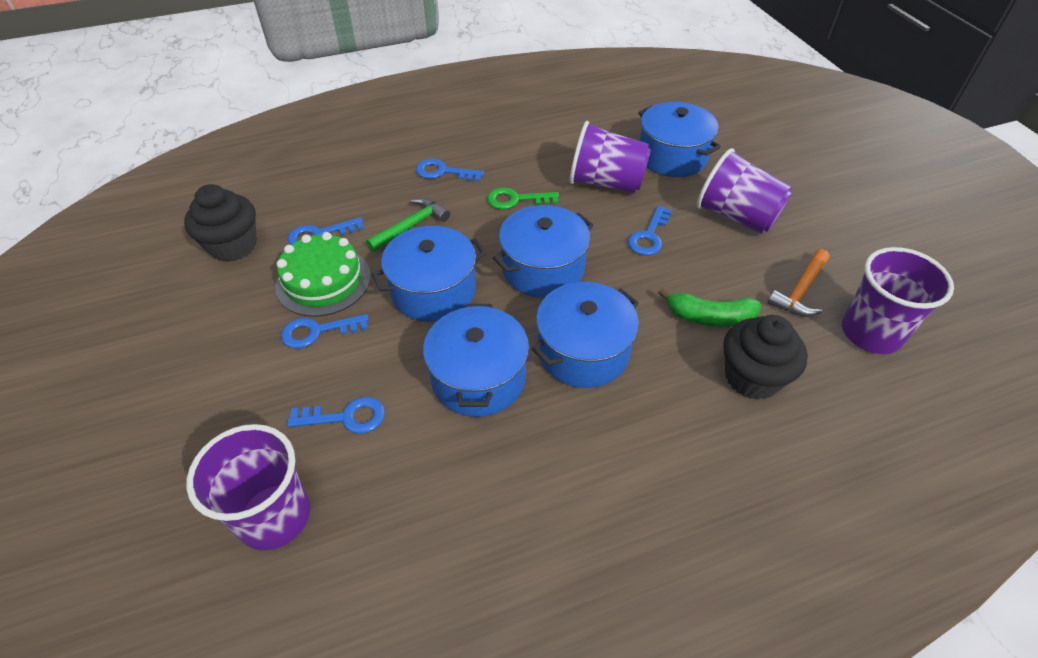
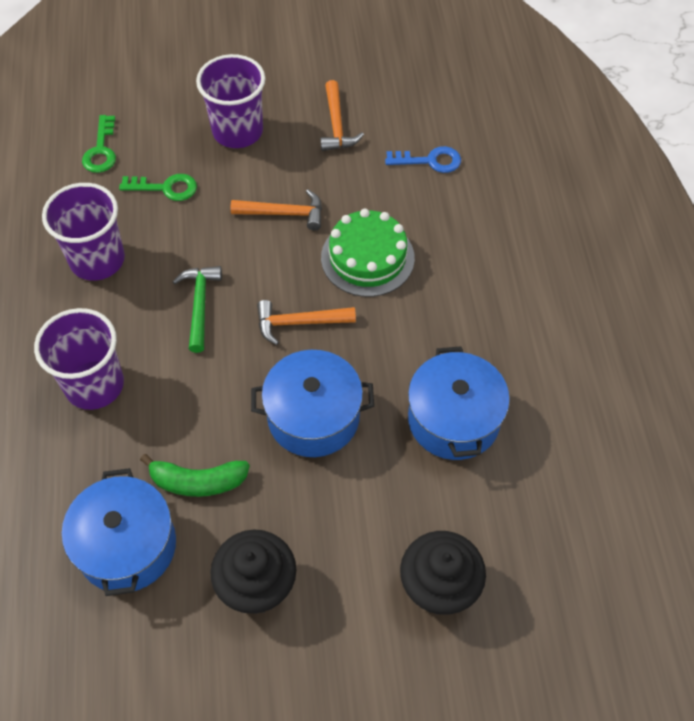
blue key: 5 -> 1
blue pot: 5 -> 3
green key: 1 -> 2
orange hammer: 1 -> 3
purple cup: 4 -> 3

